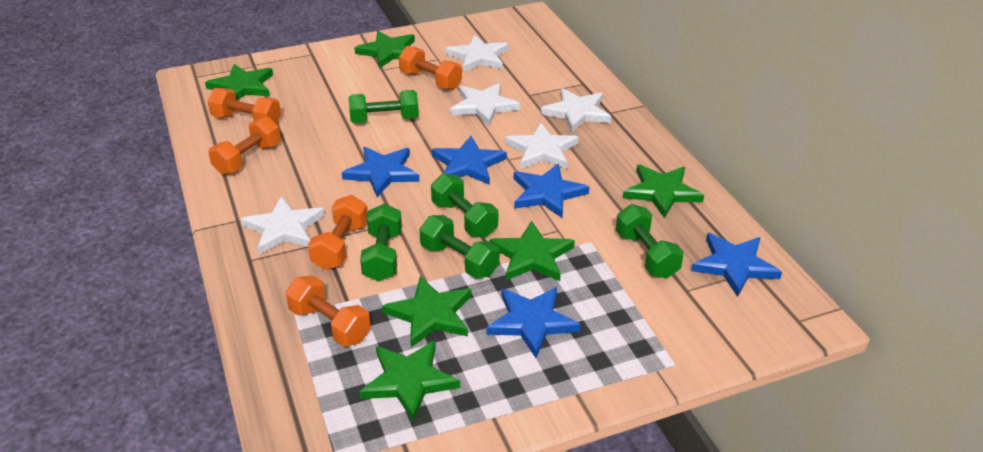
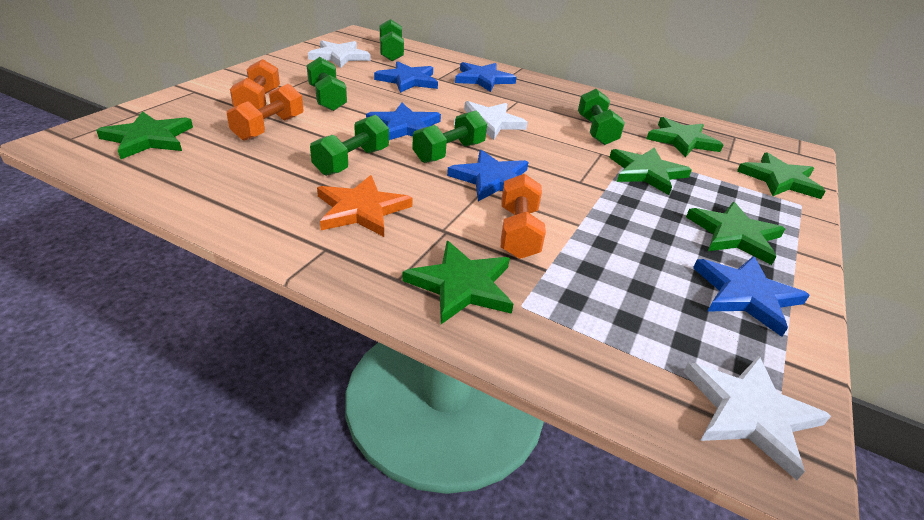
orange dumbbell: 5 -> 3
orange star: 0 -> 1
white star: 5 -> 3

